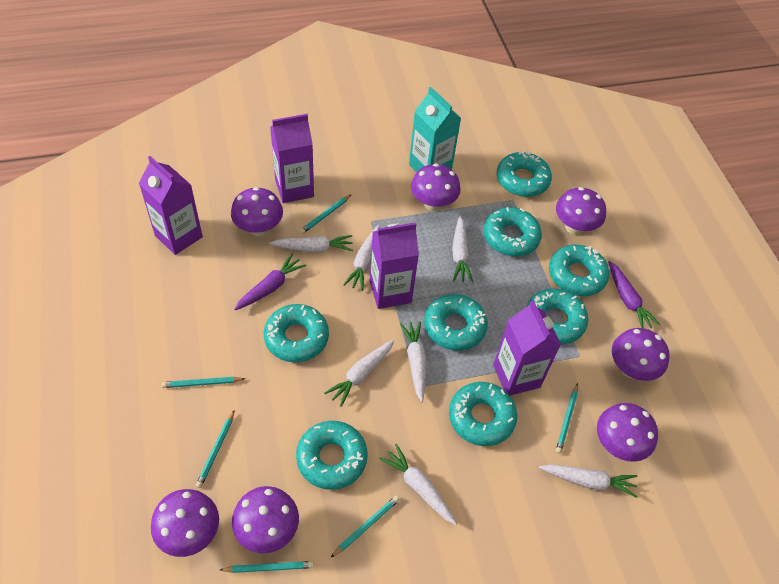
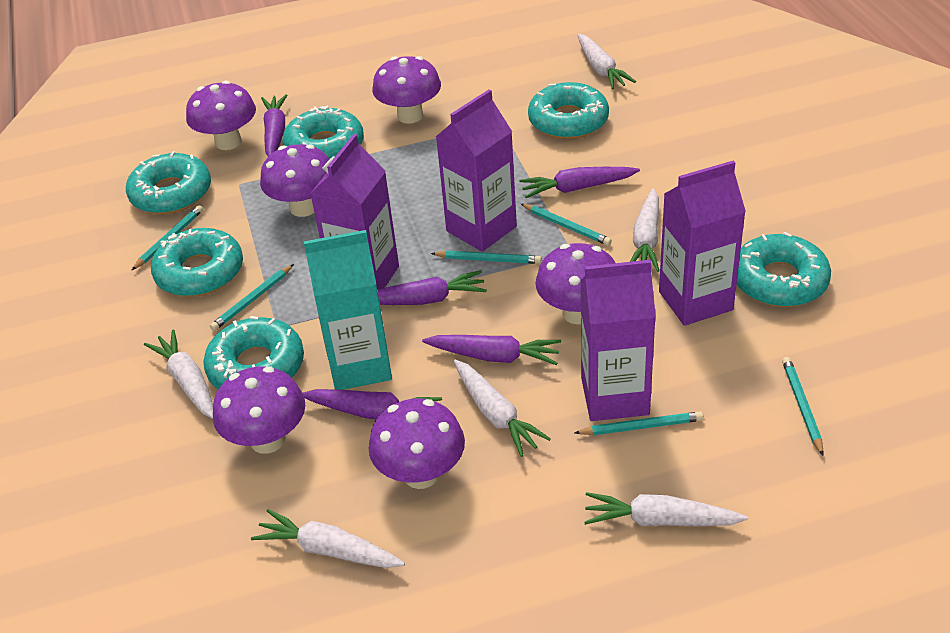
purple carrot: 2 -> 5
purple mushroom: 7 -> 6
turquoise donut: 8 -> 6
white carrot: 7 -> 6

